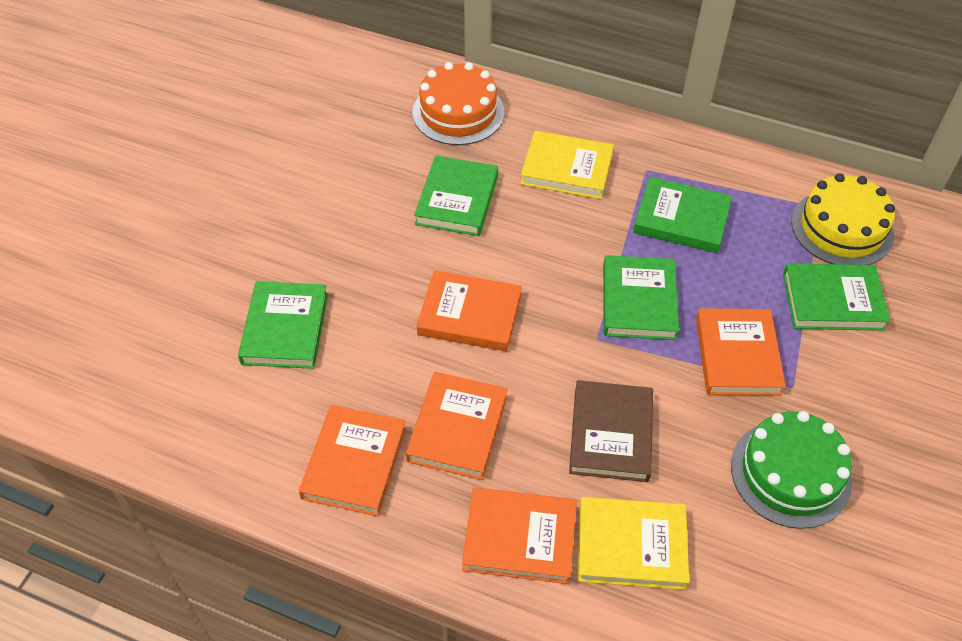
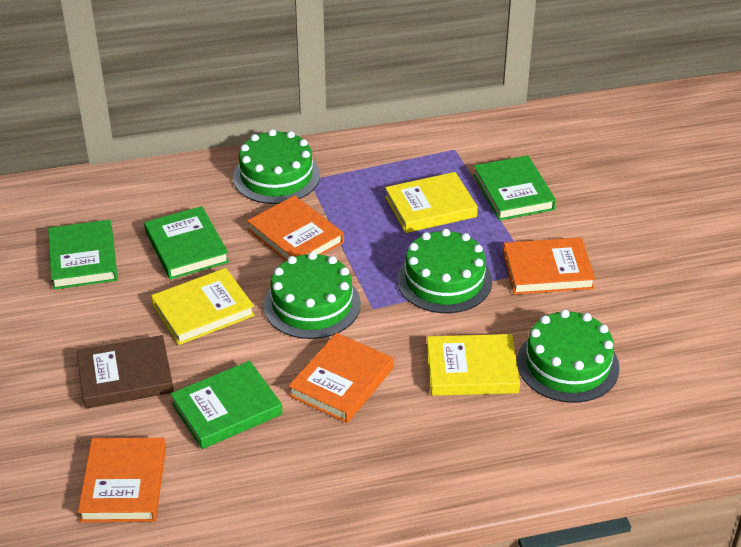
green book: 5 -> 4
green cake: 1 -> 4
orange book: 5 -> 4
orange cake: 1 -> 0
yellow book: 2 -> 3
yellow cake: 1 -> 0

